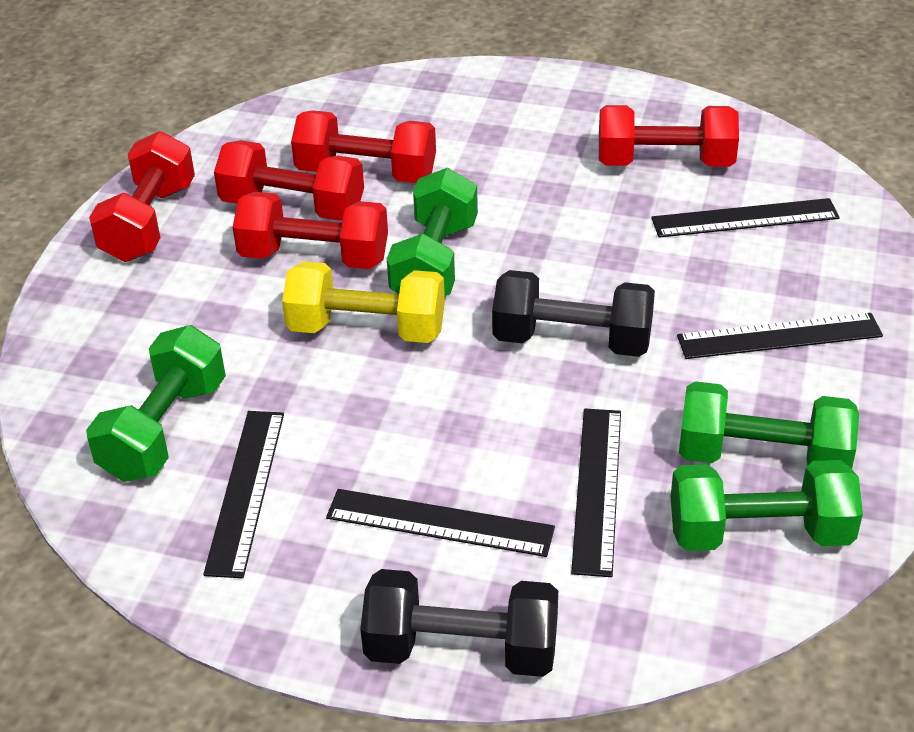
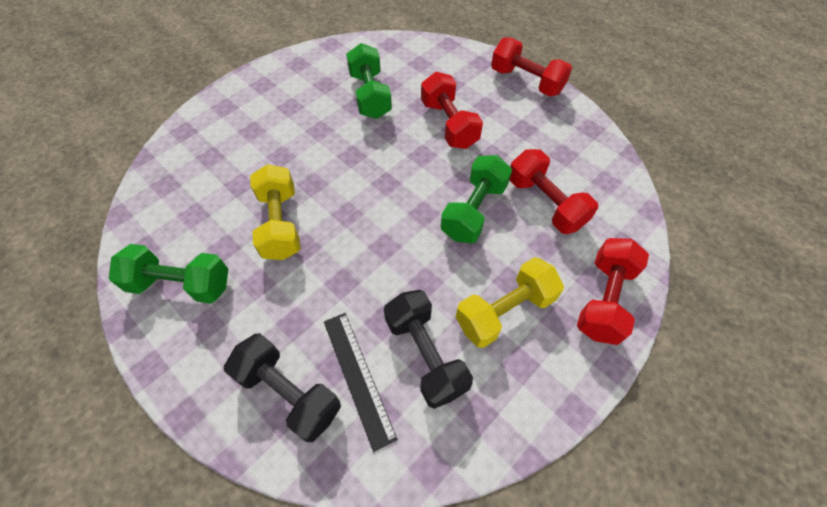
black ruler: 5 -> 1
green dumbbell: 4 -> 3
red dumbbell: 5 -> 4
yellow dumbbell: 1 -> 2

